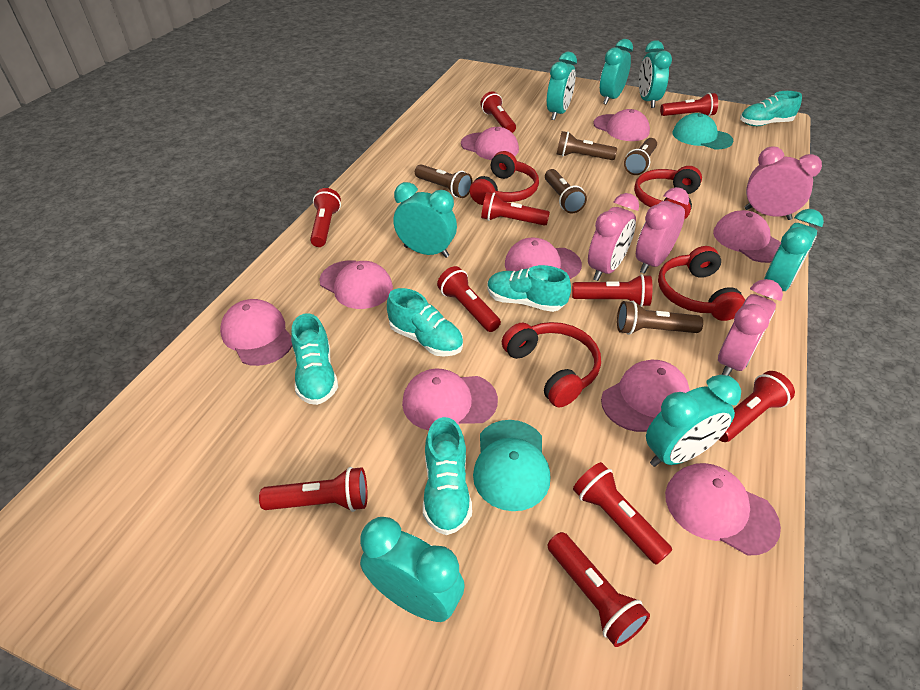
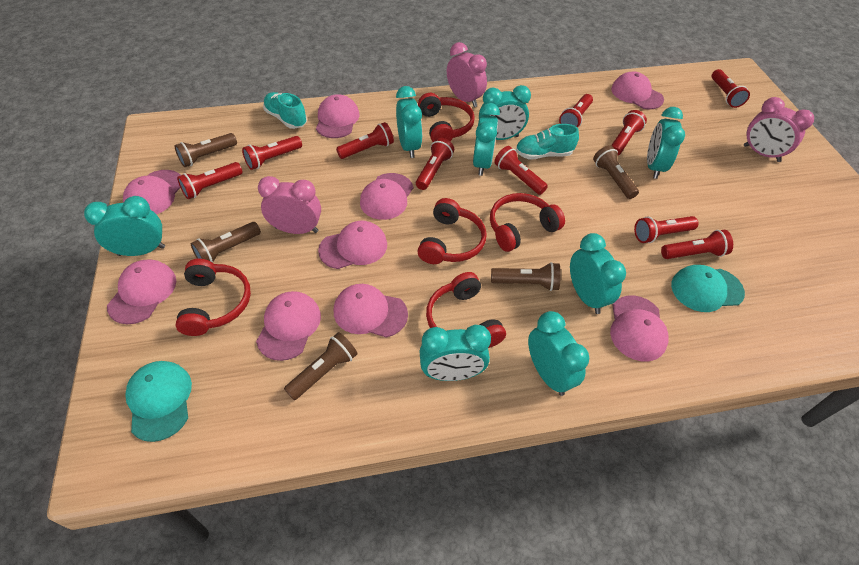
pink clock: 4 -> 3
red headphones: 4 -> 5
turquoise clock: 7 -> 8
turquoise shoe: 5 -> 2

